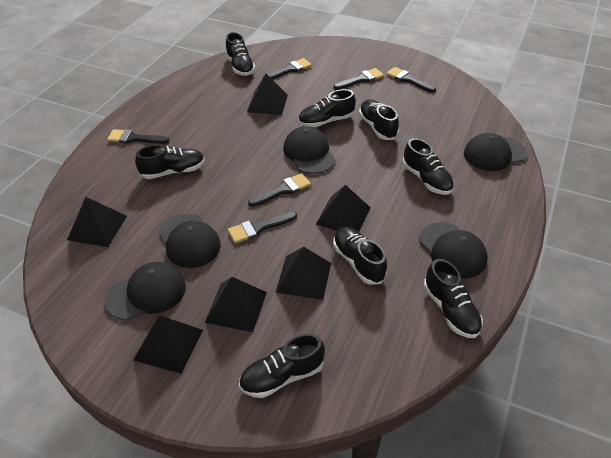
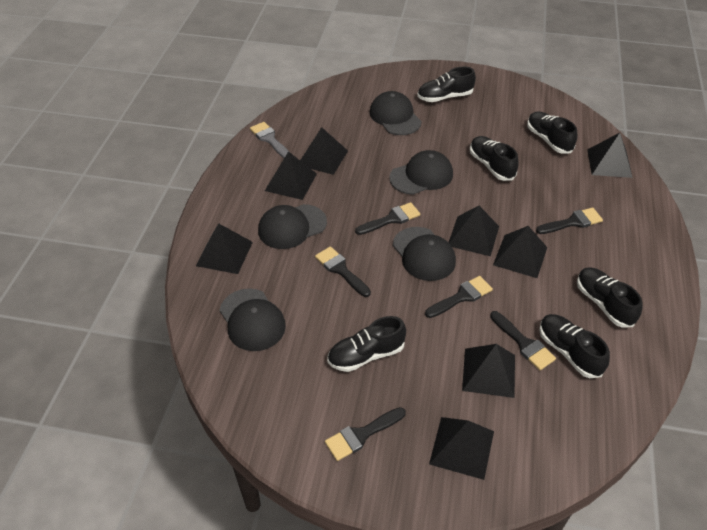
black pyramid: 6 -> 8
black shoe: 8 -> 6
grey brush: 0 -> 1

